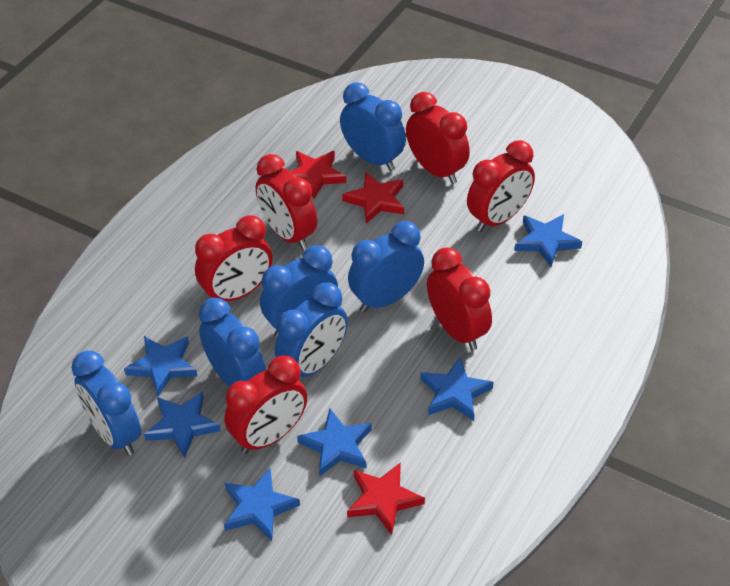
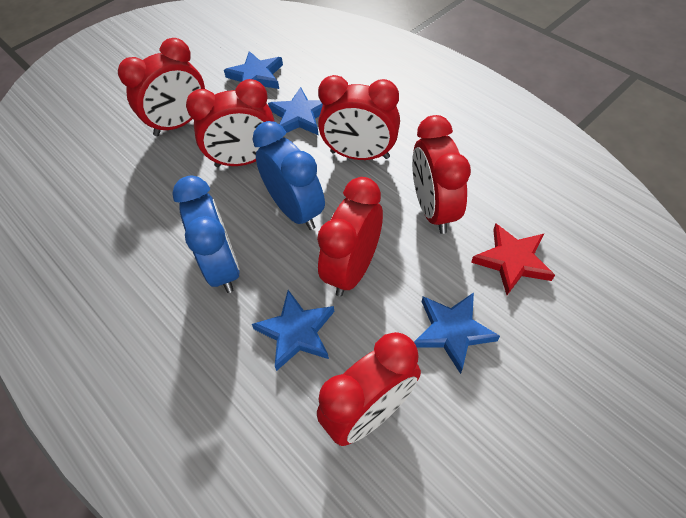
blue clock: 6 -> 2
blue star: 6 -> 4
red star: 3 -> 1

